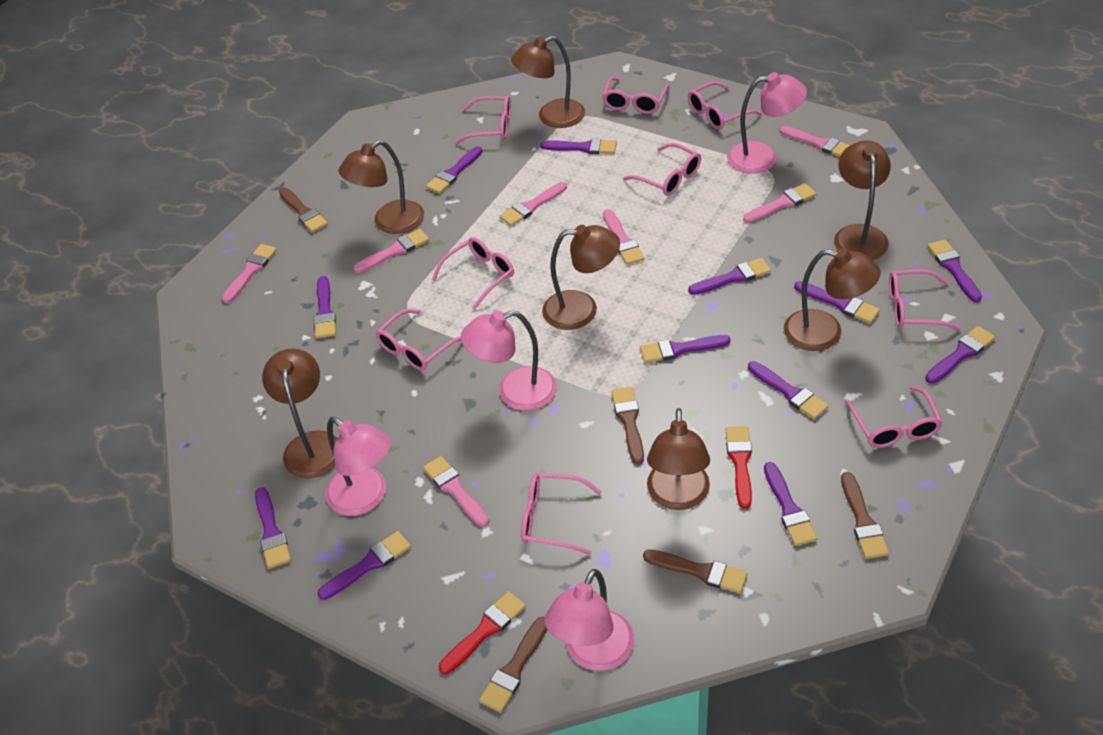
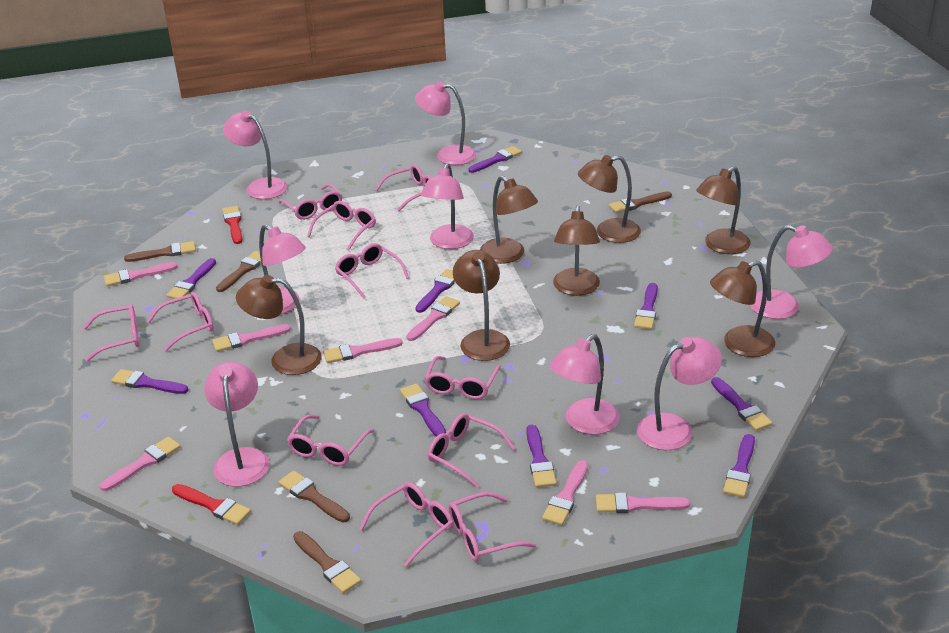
pink glasses: 9 -> 11
pink lamp: 4 -> 8
purple brush: 12 -> 9

